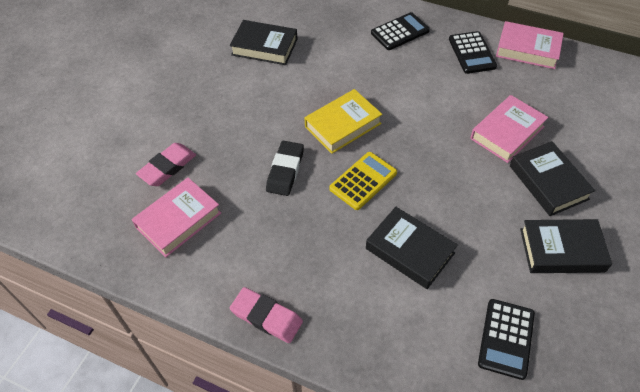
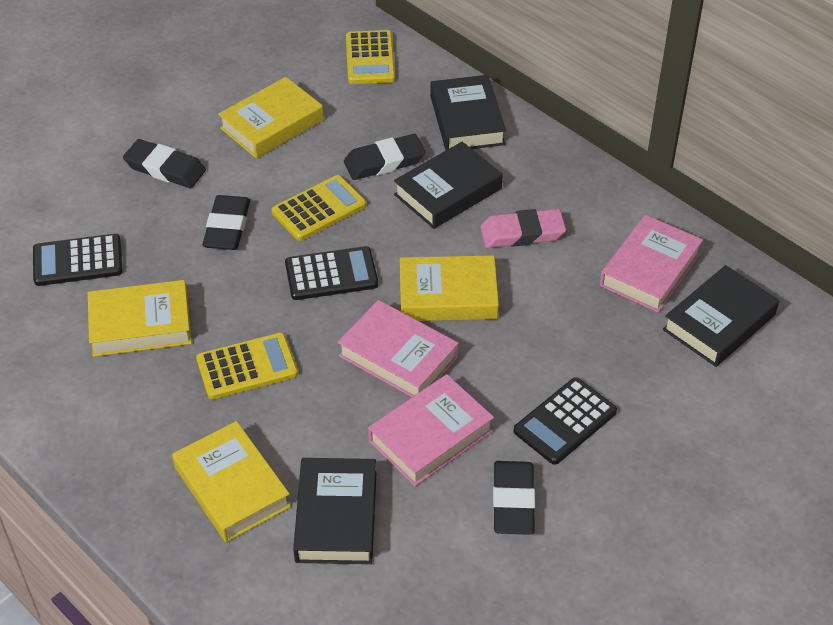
black eraser: 1 -> 4
pink eraser: 2 -> 1
yellow book: 1 -> 4
yellow calculator: 1 -> 3

